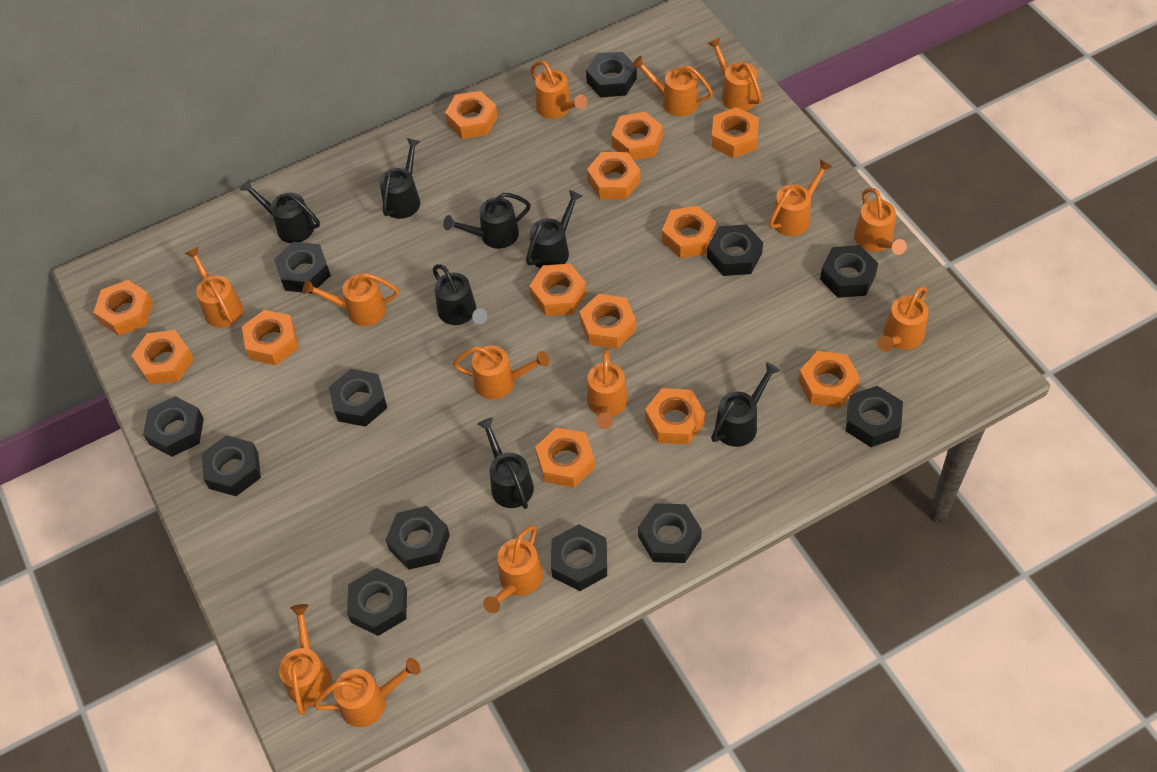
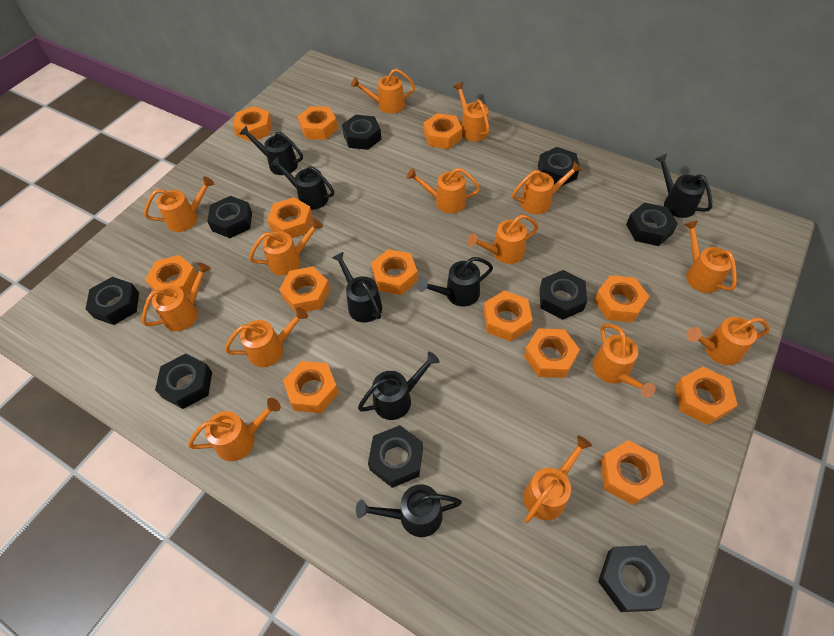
black nut: 12 -> 9
orange watering can: 13 -> 14

